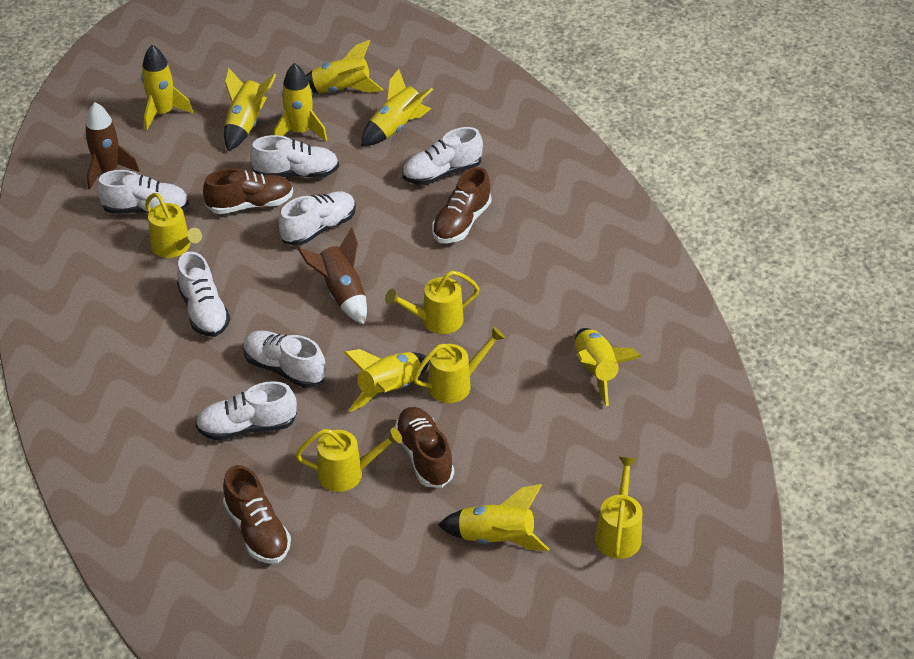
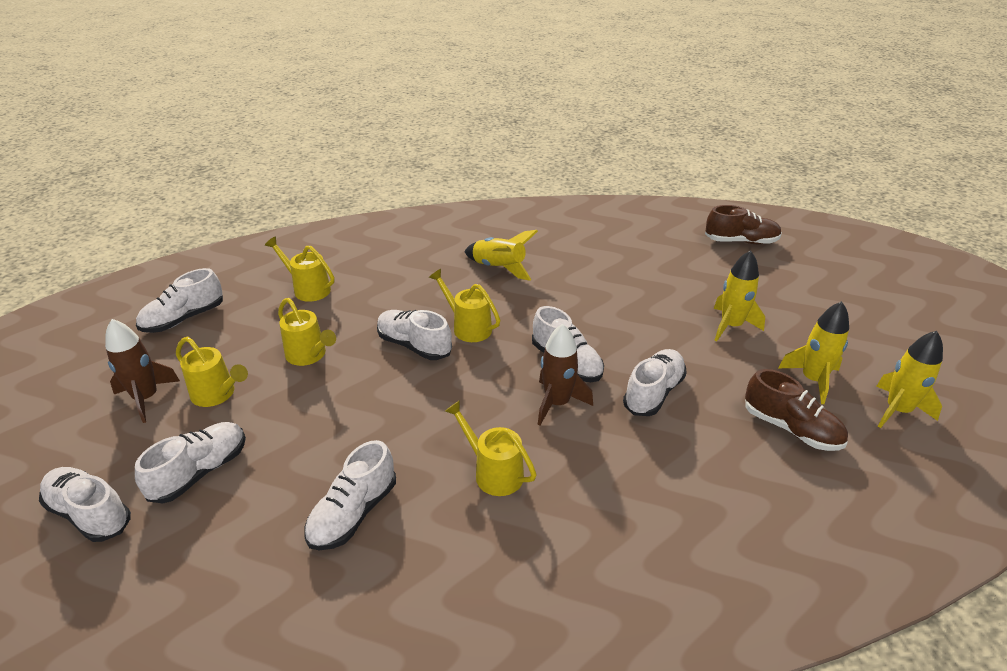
brown shoe: 4 -> 2
yellow rocket: 8 -> 4

